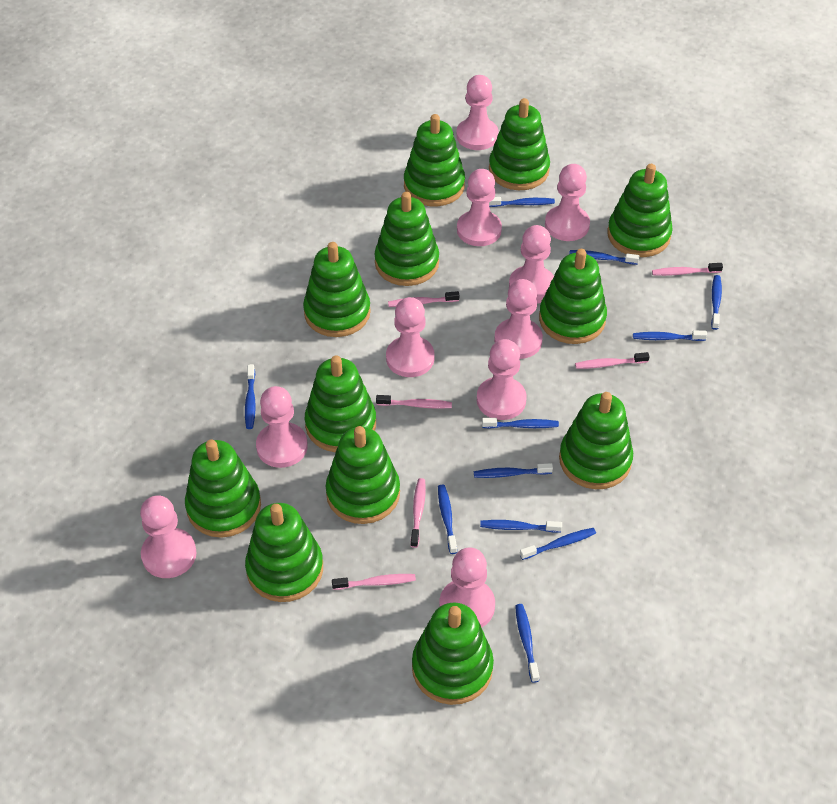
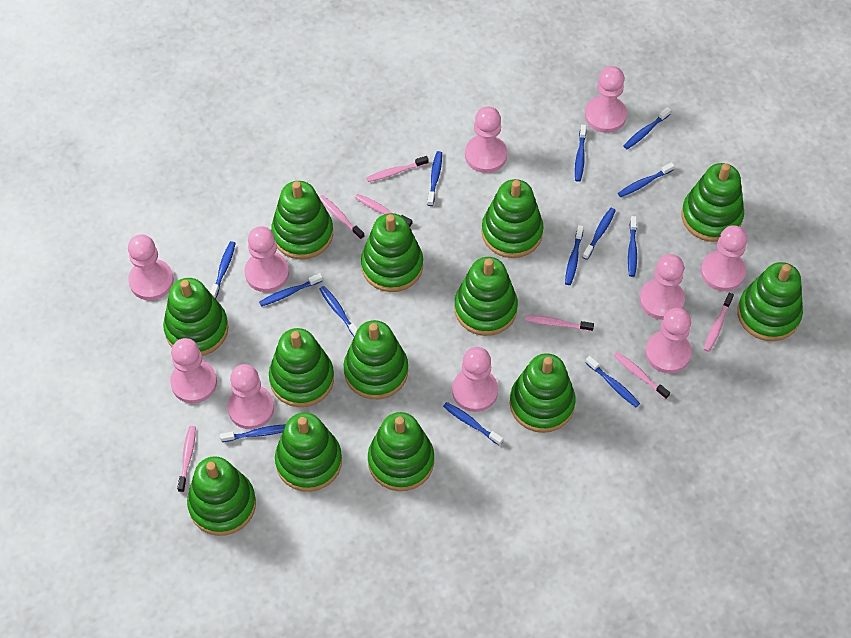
blue toothbrush: 11 -> 13
green stacking toy: 12 -> 13
pink toothbrush: 6 -> 7

